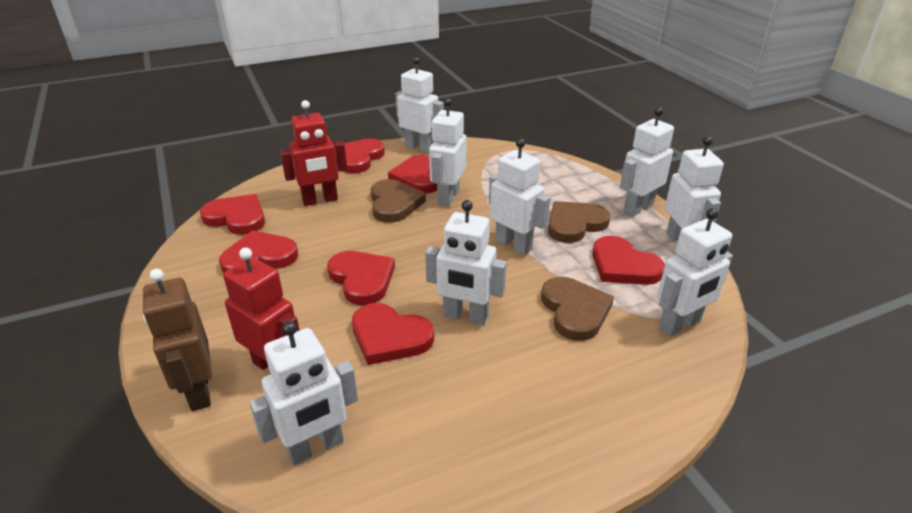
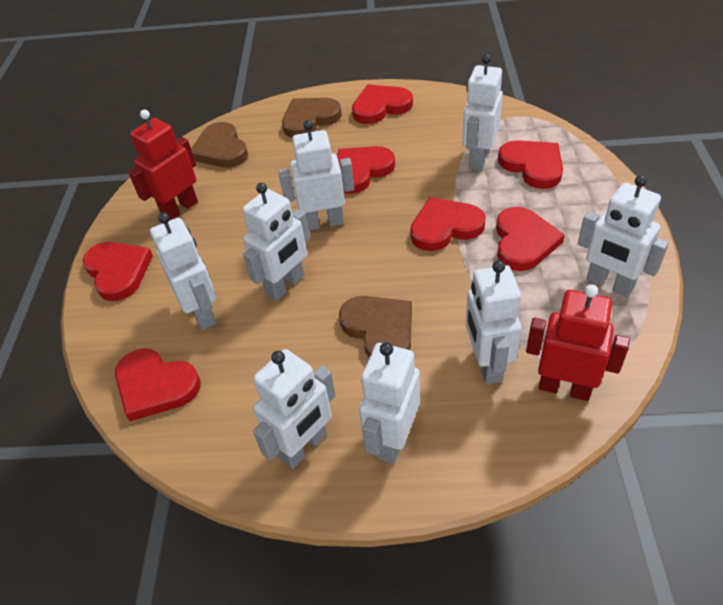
brown robot: 1 -> 0

